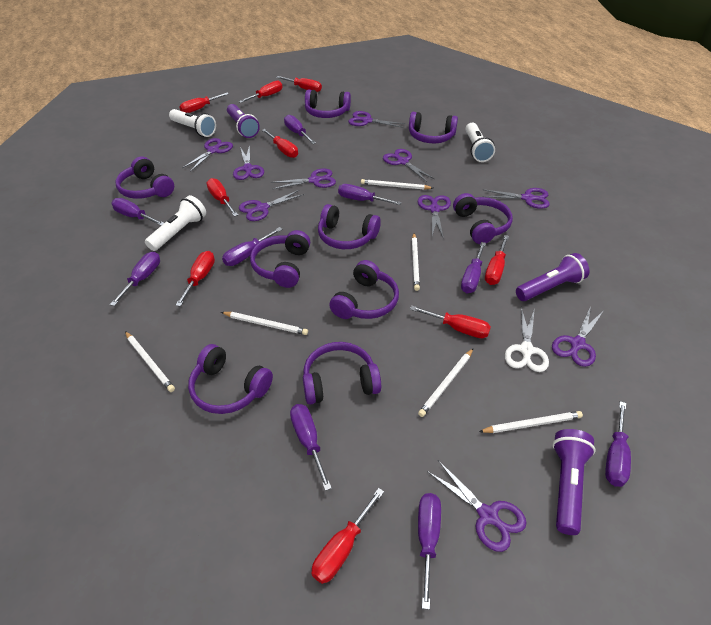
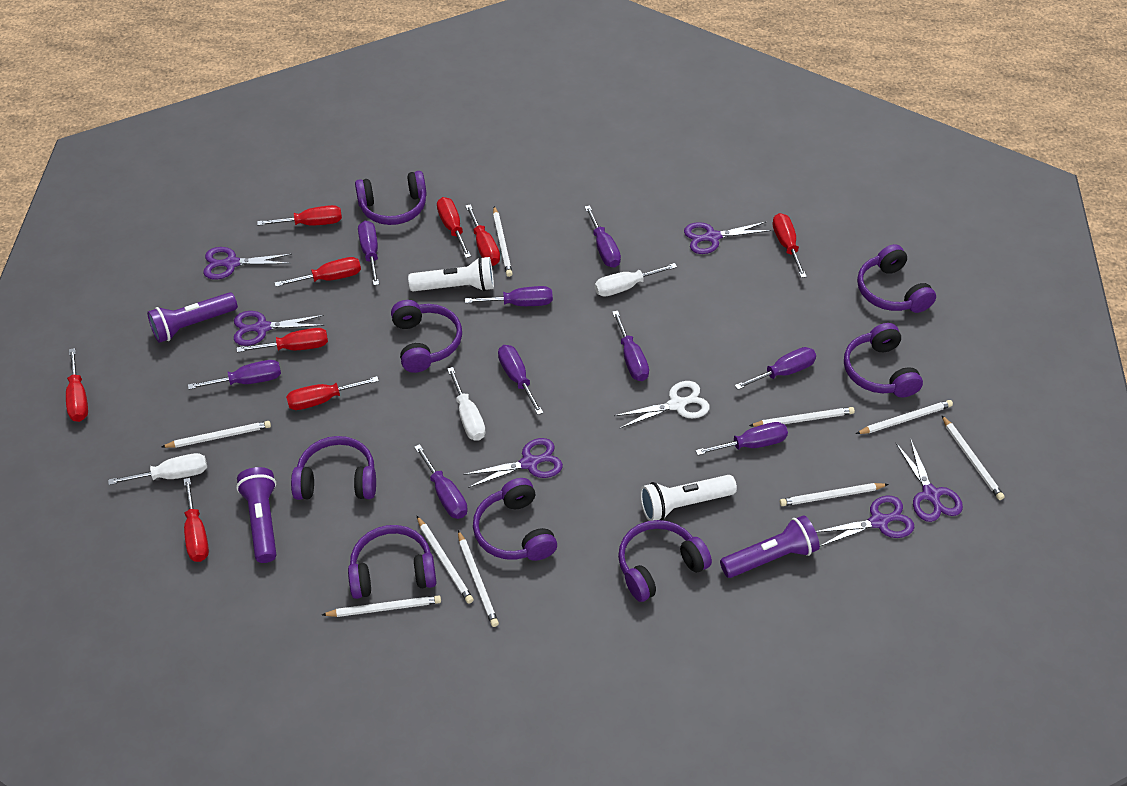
purple headphones: 9 -> 8
purple scissors: 10 -> 6
white flashlight: 3 -> 2
white pencil: 6 -> 9
white screwdriver: 0 -> 3

